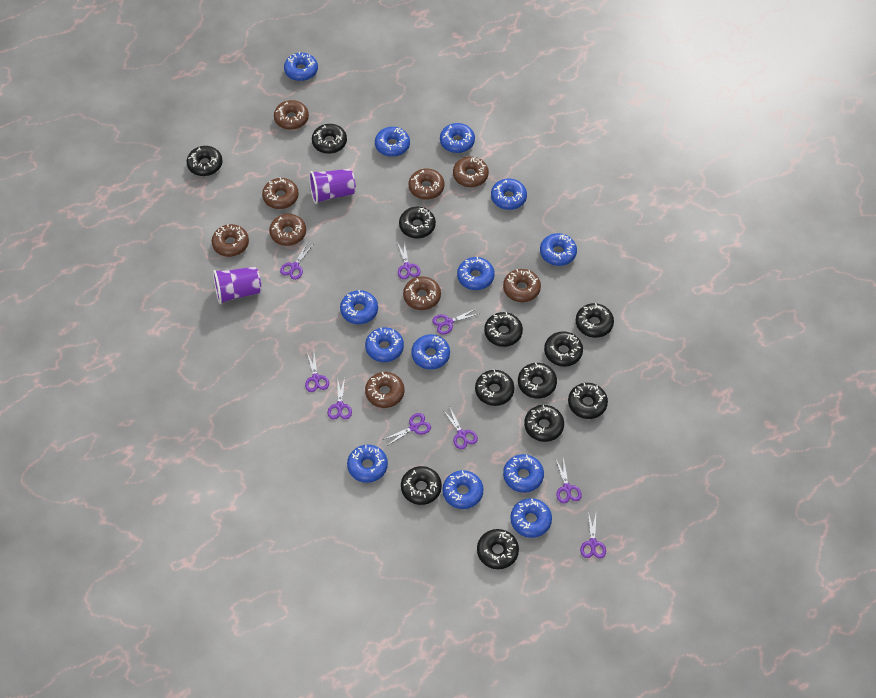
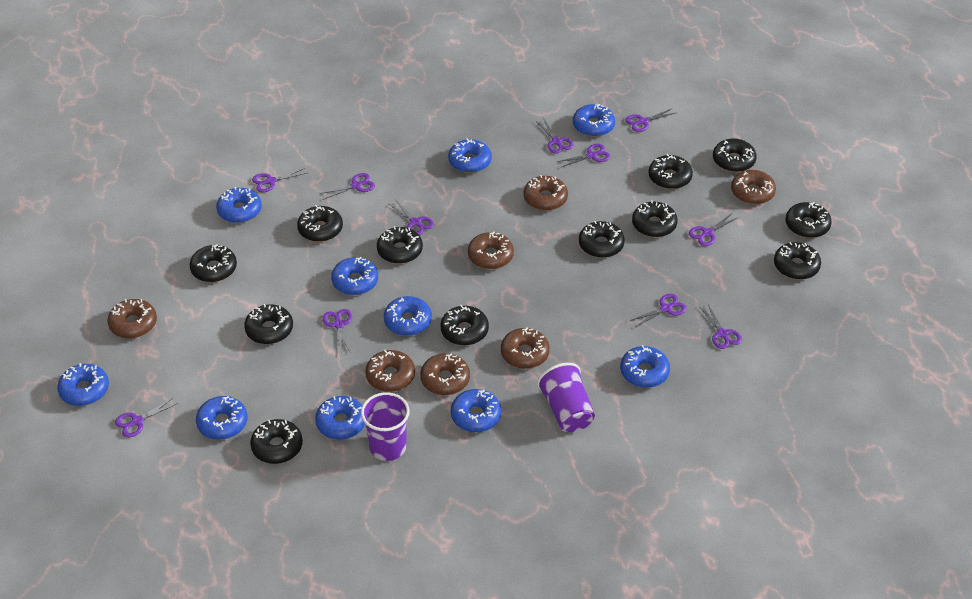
blue donut: 13 -> 10
brown donut: 9 -> 7
purple scissors: 9 -> 11

